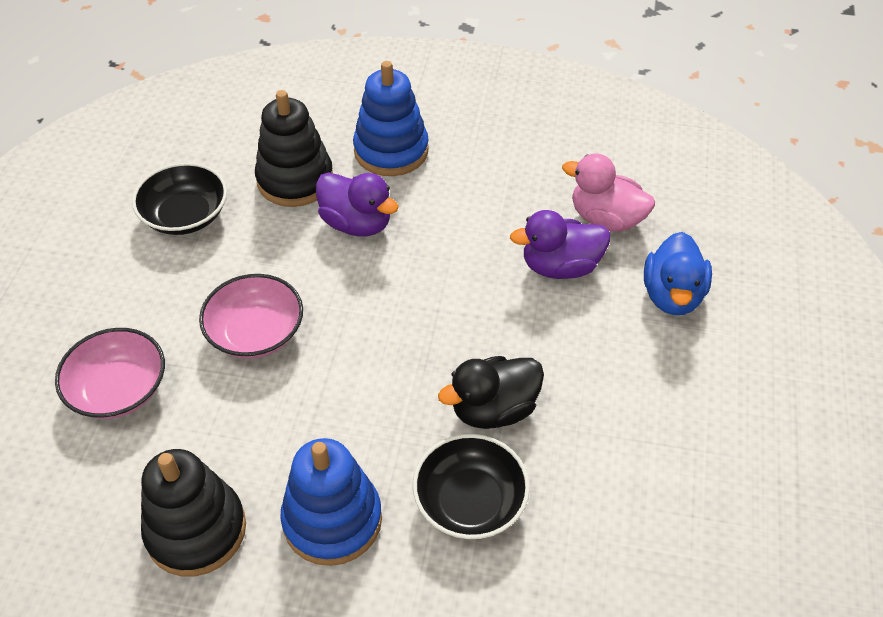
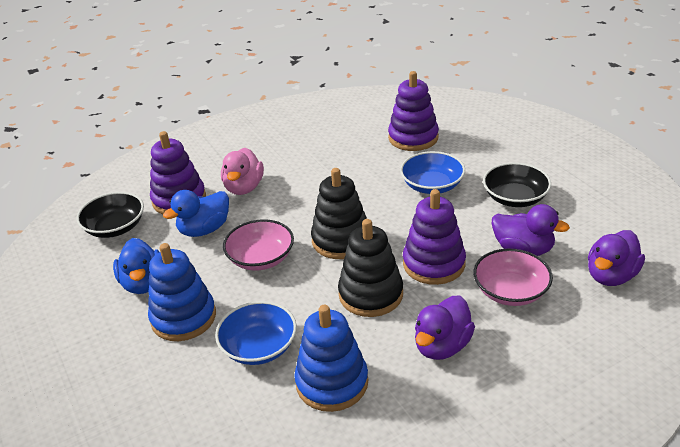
black duck: 1 -> 0
blue bowl: 0 -> 2
blue duck: 1 -> 2
purple duck: 2 -> 3
purple stacking toy: 0 -> 3

